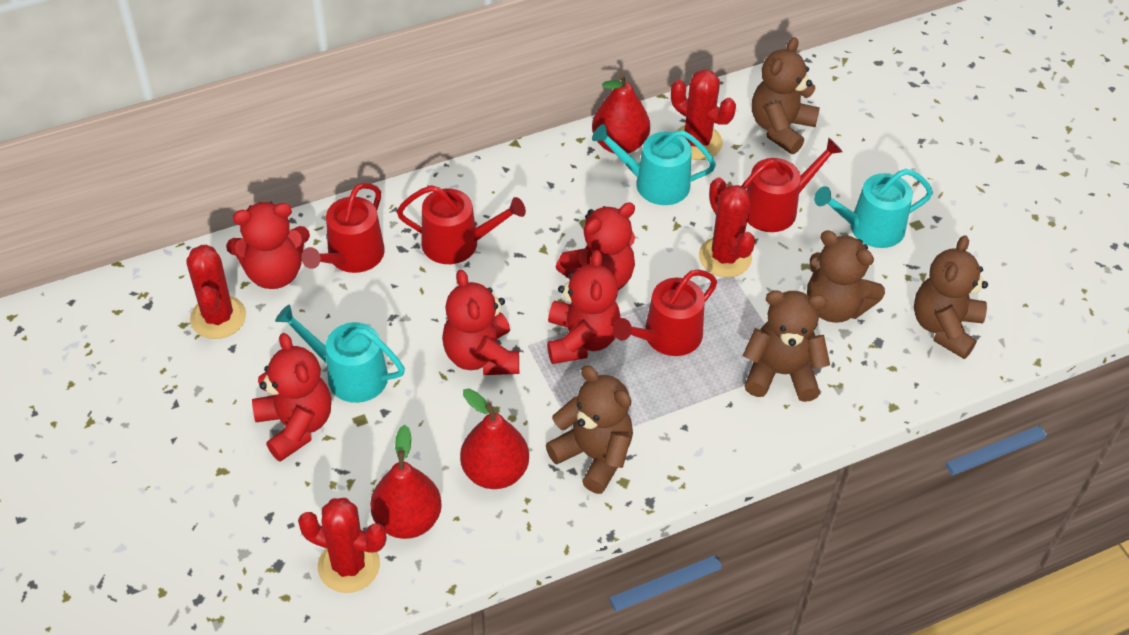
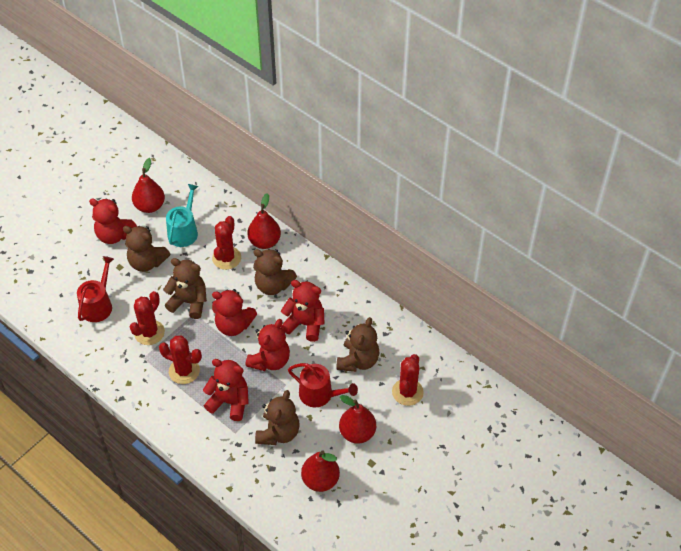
red pear: 3 -> 4
red watering can: 4 -> 2
turquoise watering can: 3 -> 1

